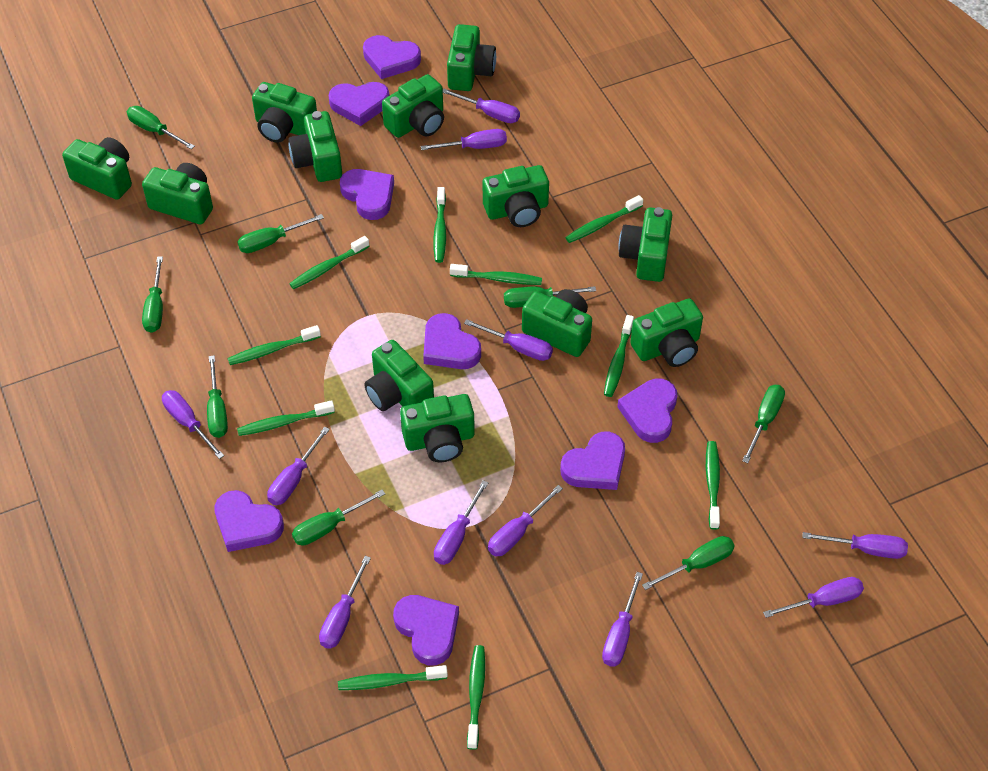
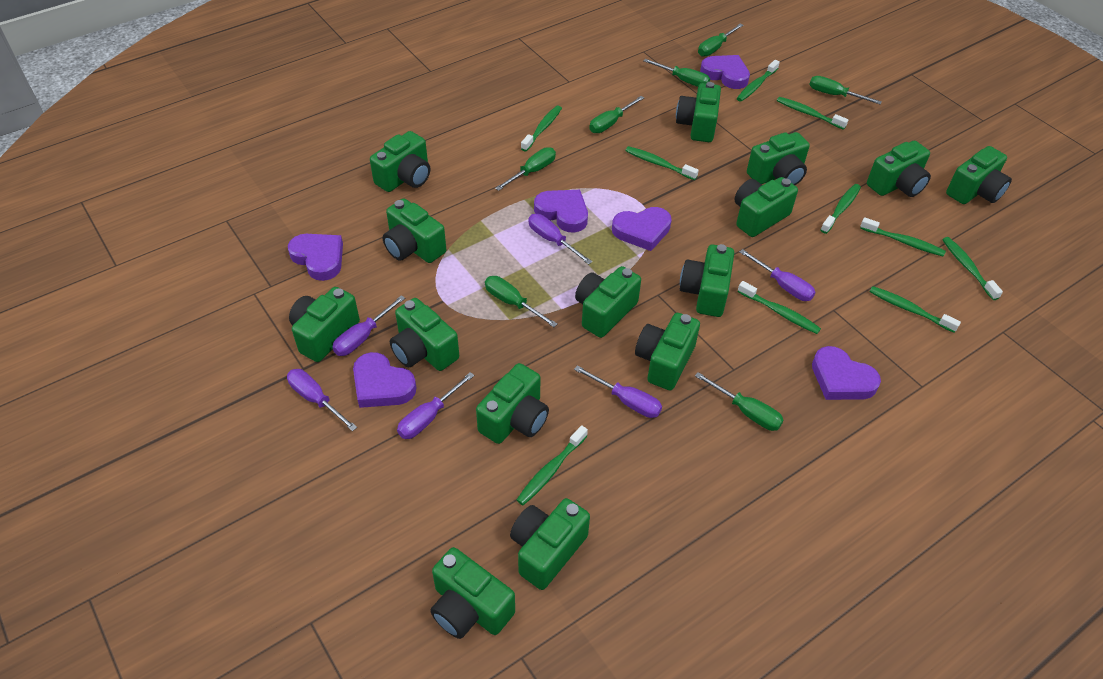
green camera: 12 -> 15
green screwdriver: 8 -> 7
purple heart: 8 -> 6
purple screwdriver: 11 -> 6

